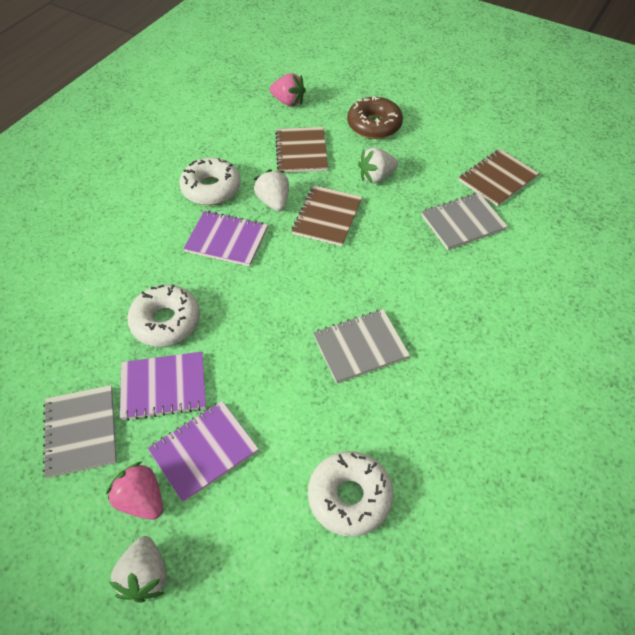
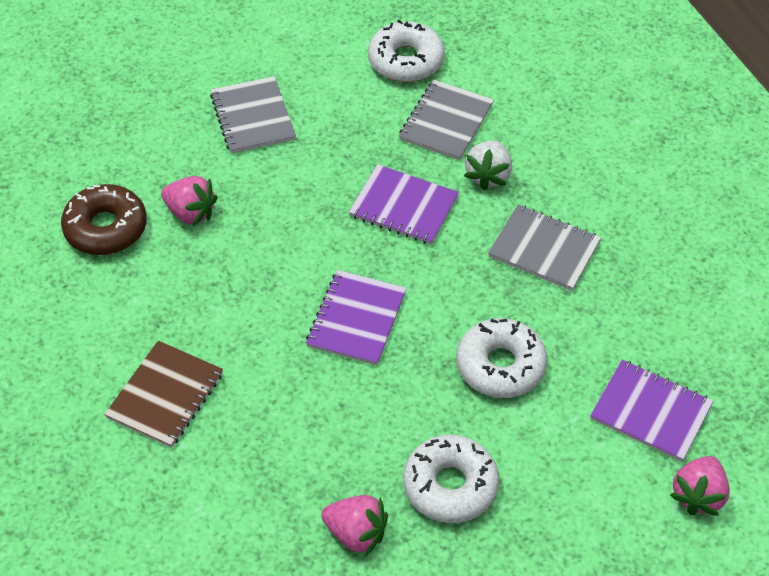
brown notebook: 3 -> 1
pink strawberry: 2 -> 3
white strawberry: 3 -> 1

